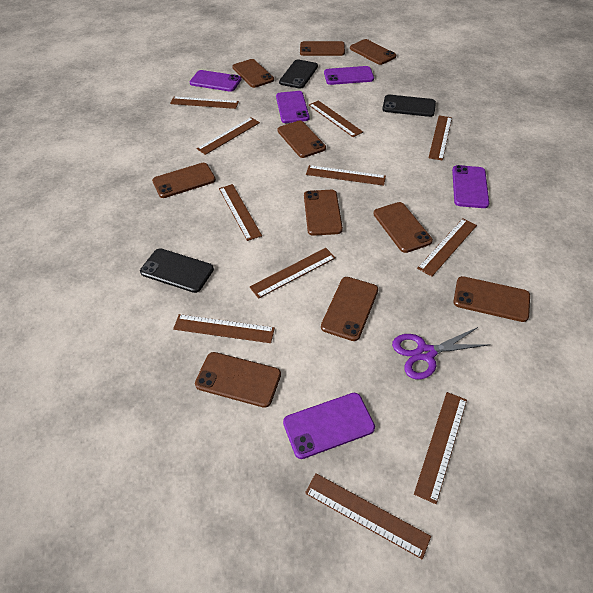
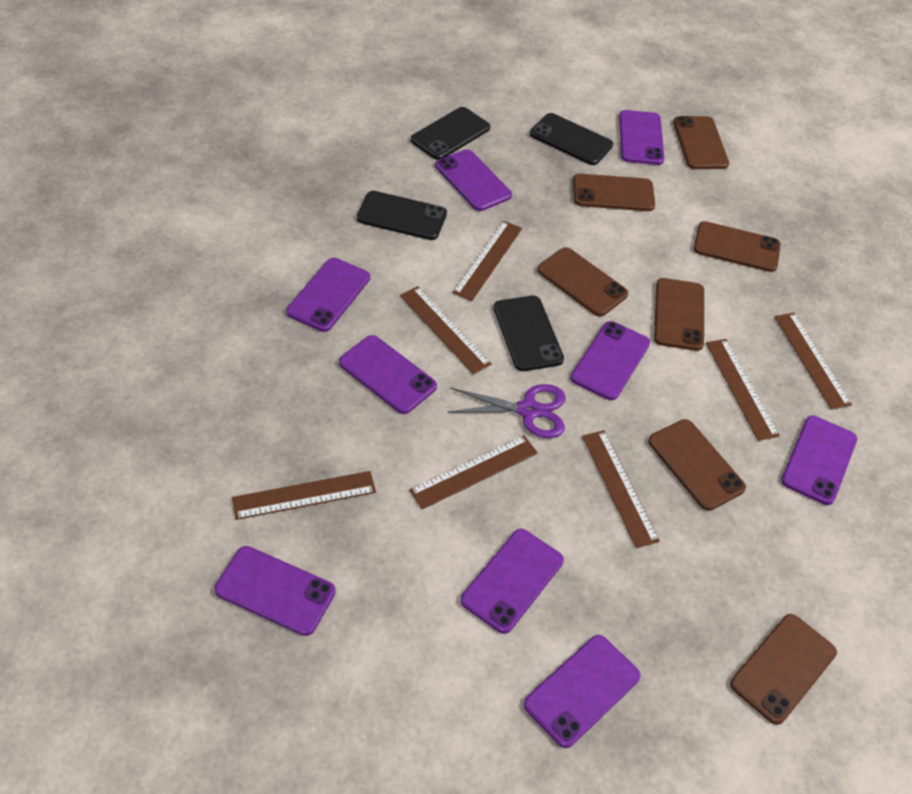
black phone: 3 -> 4
brown phone: 10 -> 7
brown ruler: 11 -> 7
purple phone: 5 -> 9

